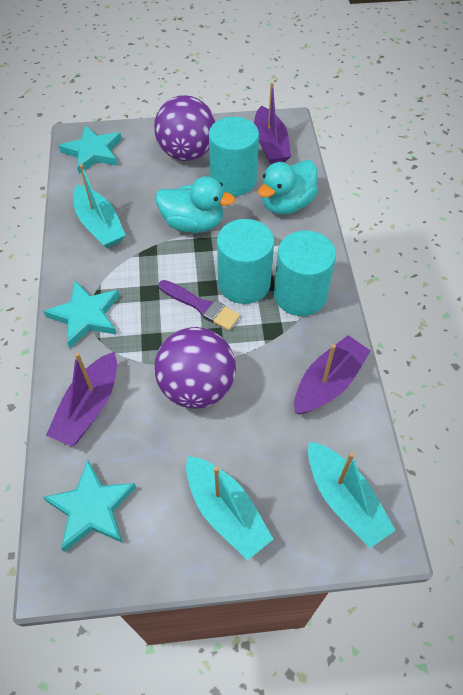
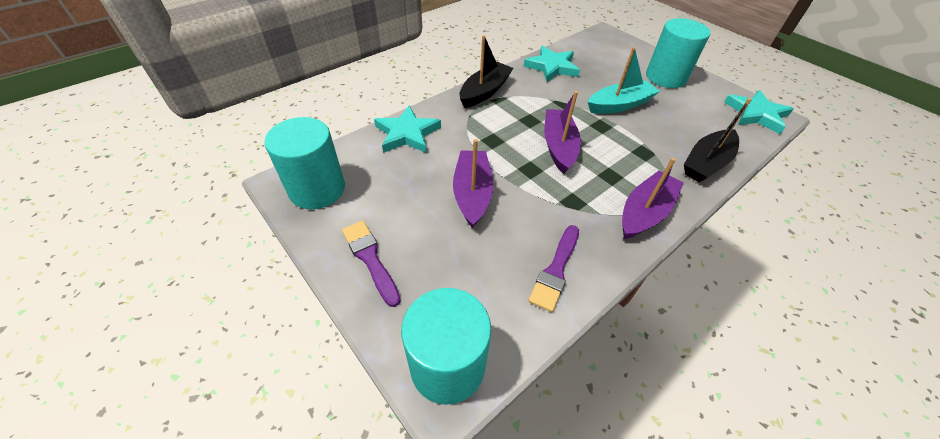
black boat: 0 -> 2
purple ball: 2 -> 0
purple brush: 1 -> 2
turquoise boat: 3 -> 1
turquoise duck: 2 -> 0

